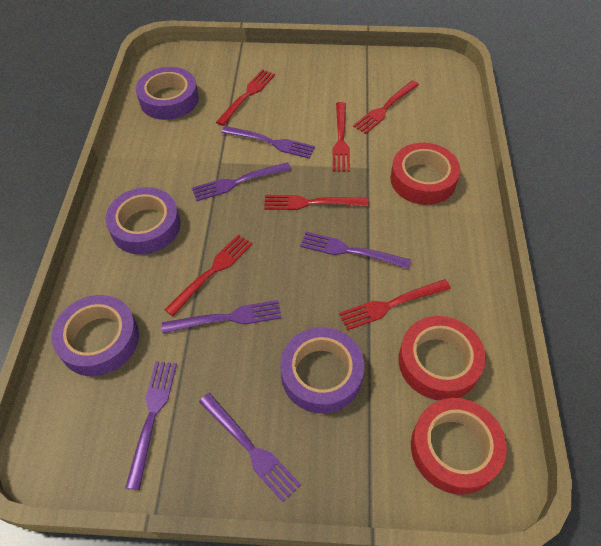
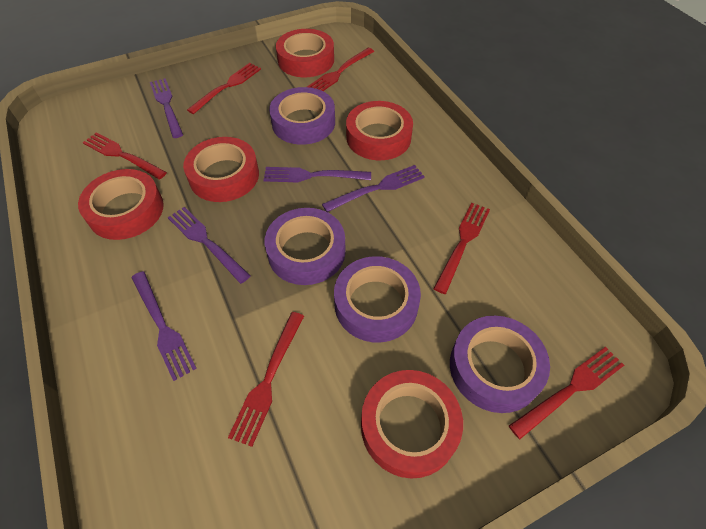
purple fork: 6 -> 5
red tape: 3 -> 5

